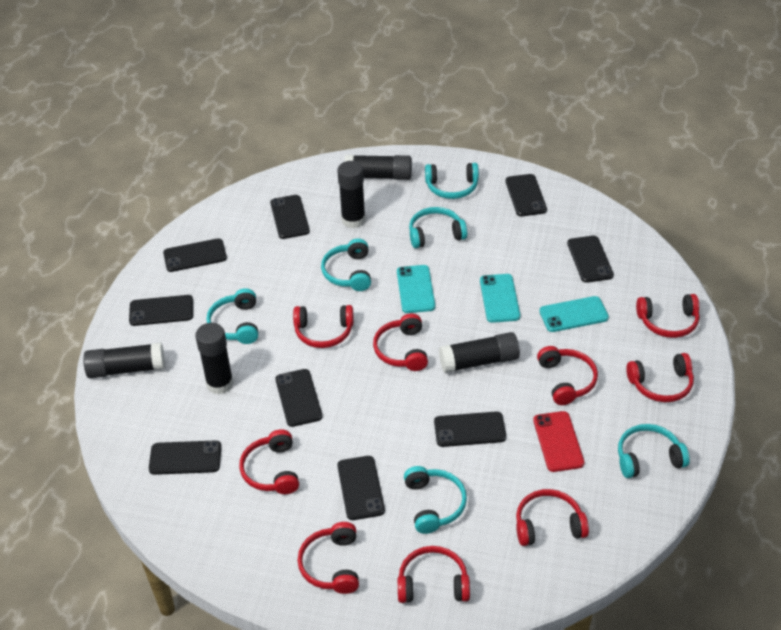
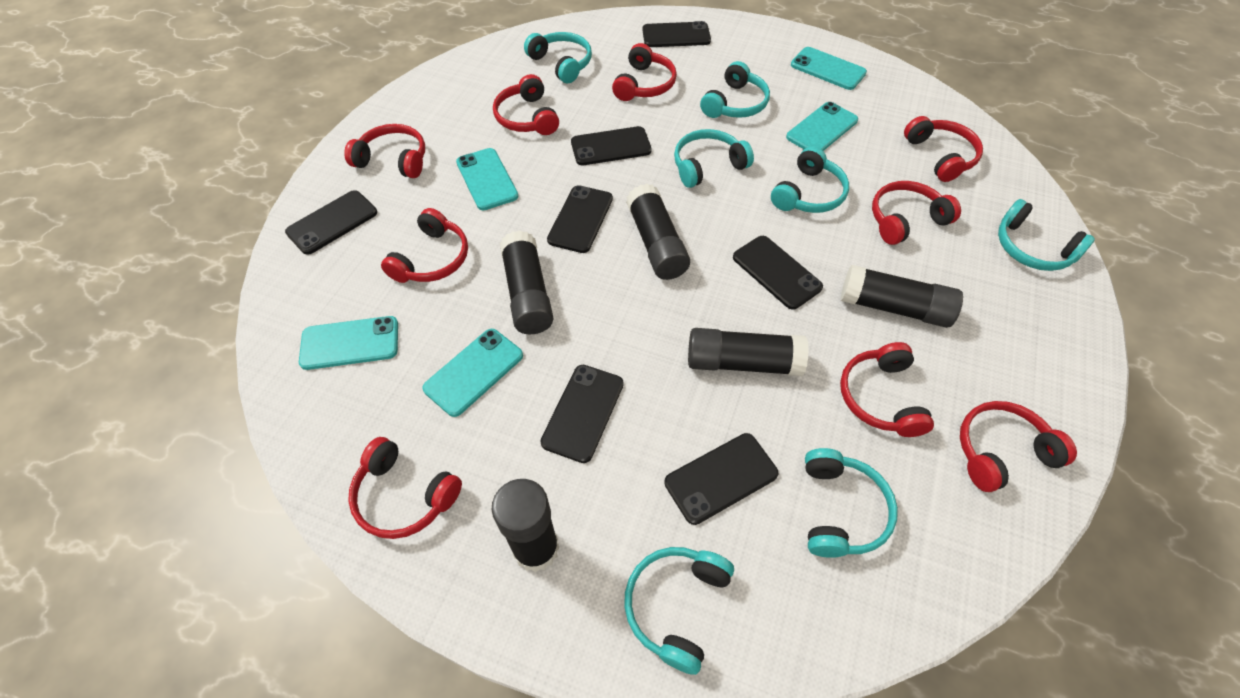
black phone: 9 -> 7
red phone: 1 -> 0
turquoise headphones: 6 -> 7
turquoise phone: 3 -> 5

